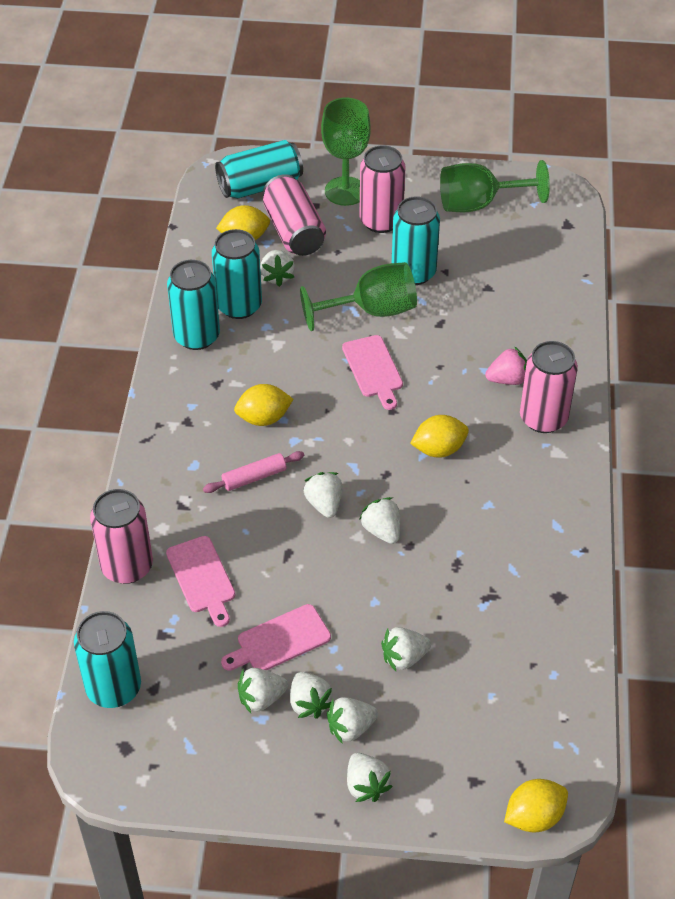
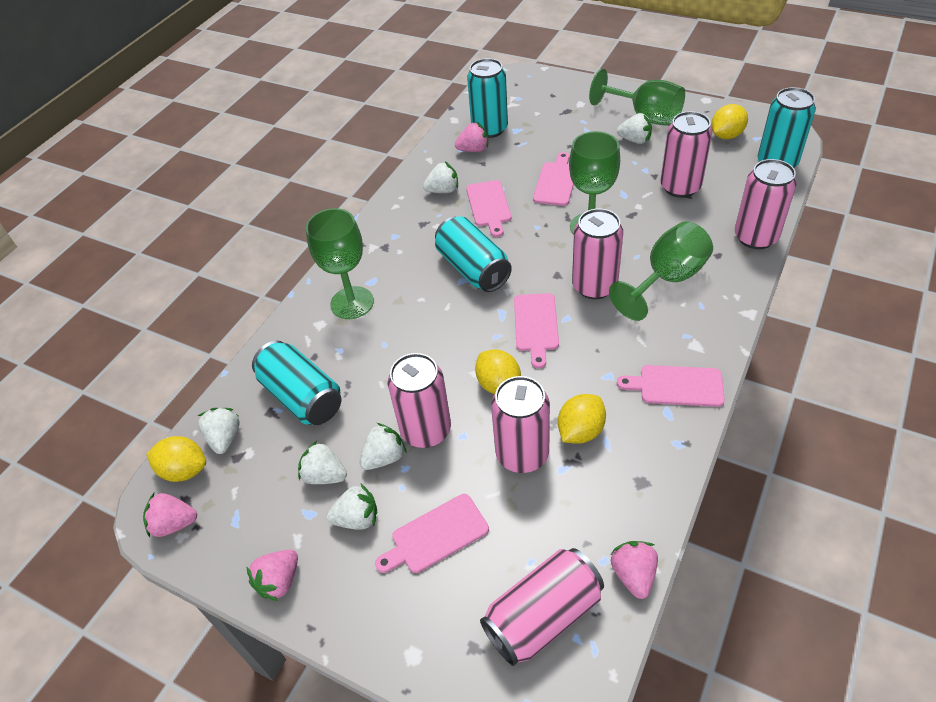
green goblet: 3 -> 4
pink can: 4 -> 6
pink cutting board: 3 -> 5
pink rolling pin: 1 -> 0
pink strawberry: 1 -> 4
turquoise can: 5 -> 4
white strawberry: 8 -> 6

